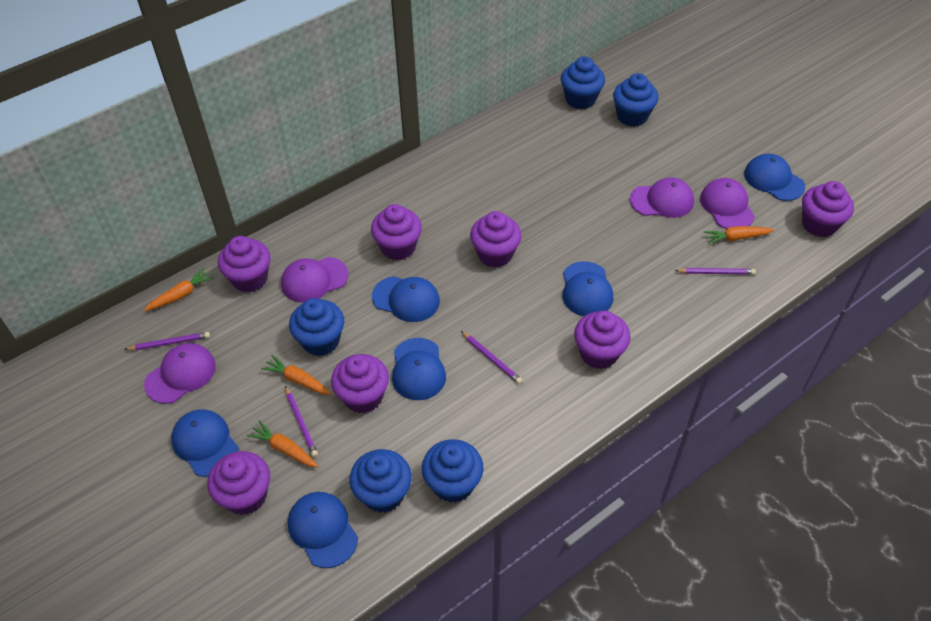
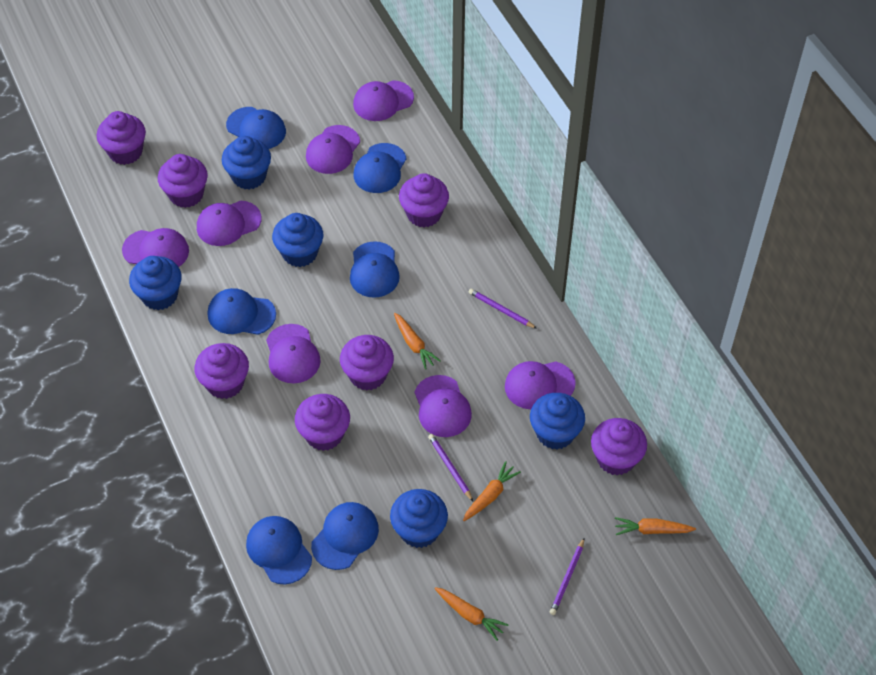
purple cap: 4 -> 7
purple pencil: 4 -> 3

